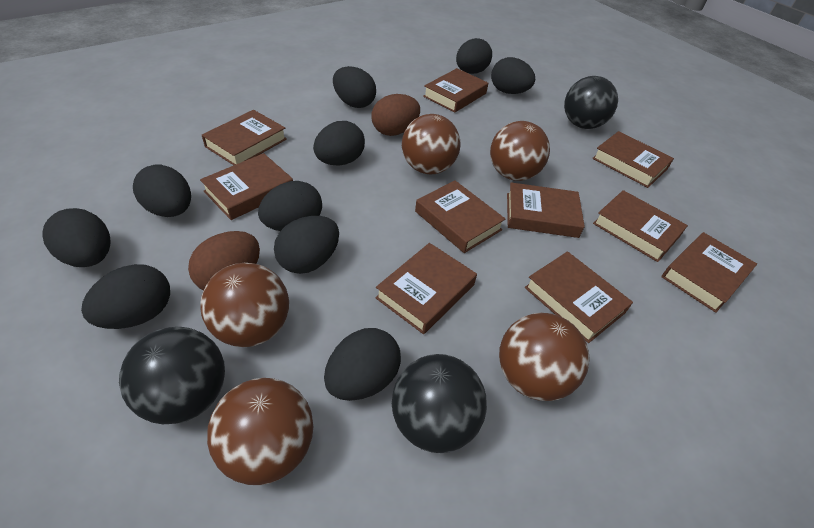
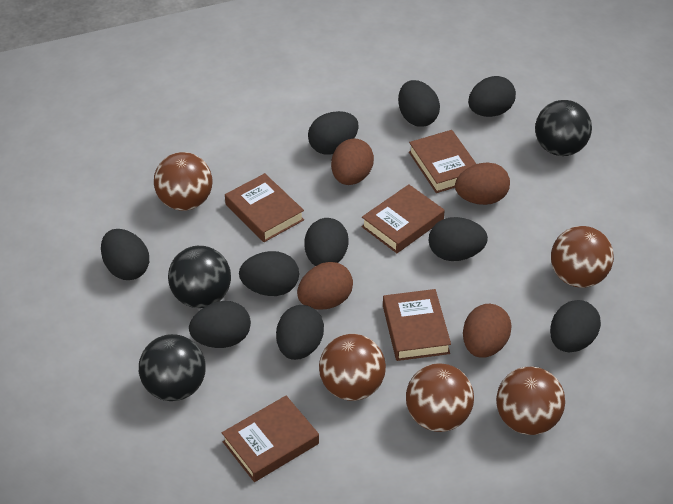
brown book: 10 -> 5
brown egg: 2 -> 4

